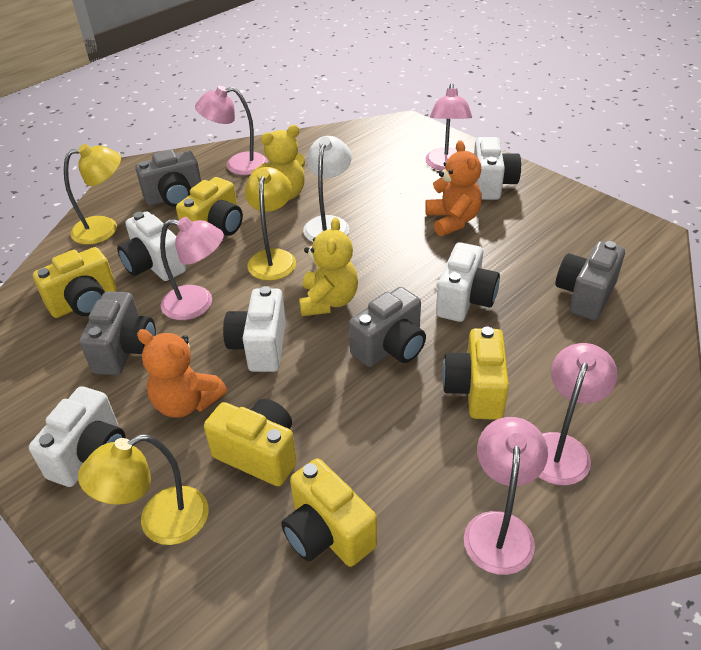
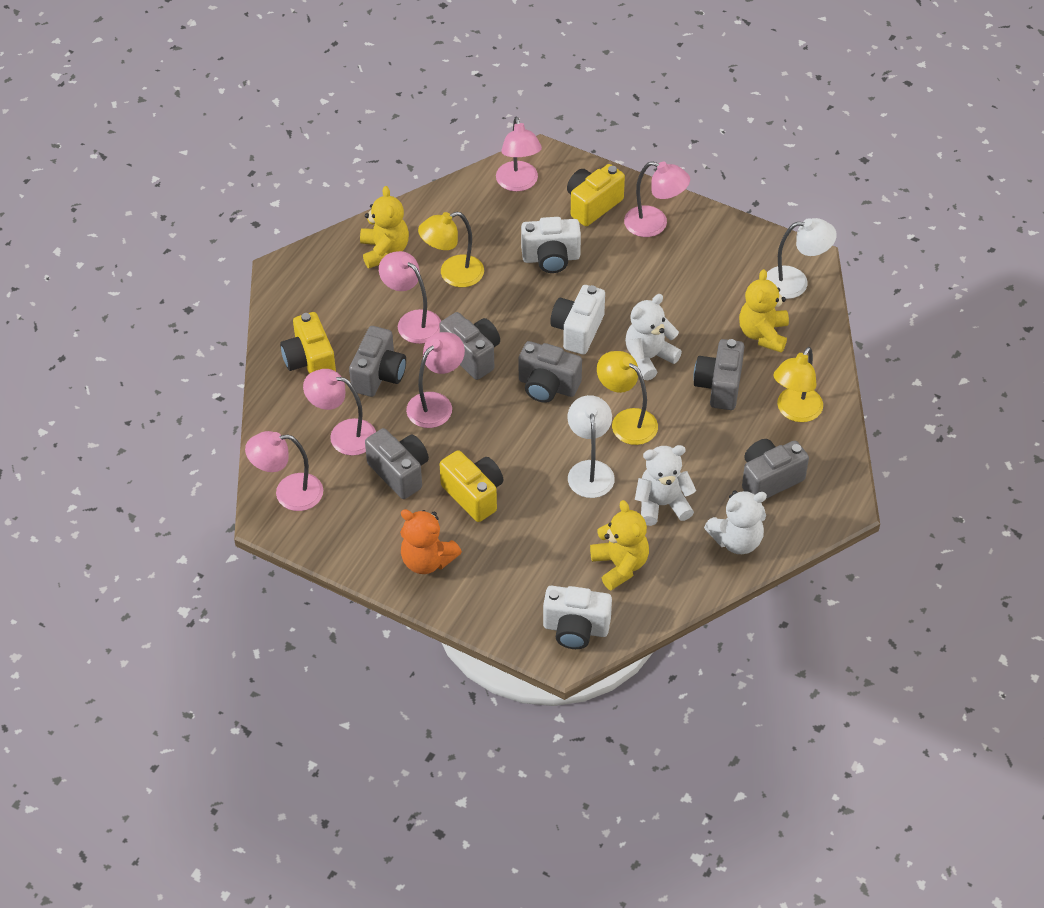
grey camera: 4 -> 6
orange teddy bear: 2 -> 1
pink lamp: 5 -> 6
white camera: 5 -> 3
white lamp: 1 -> 2
white teddy bear: 0 -> 3
yellow camera: 5 -> 3
yellow teddy bear: 2 -> 3

